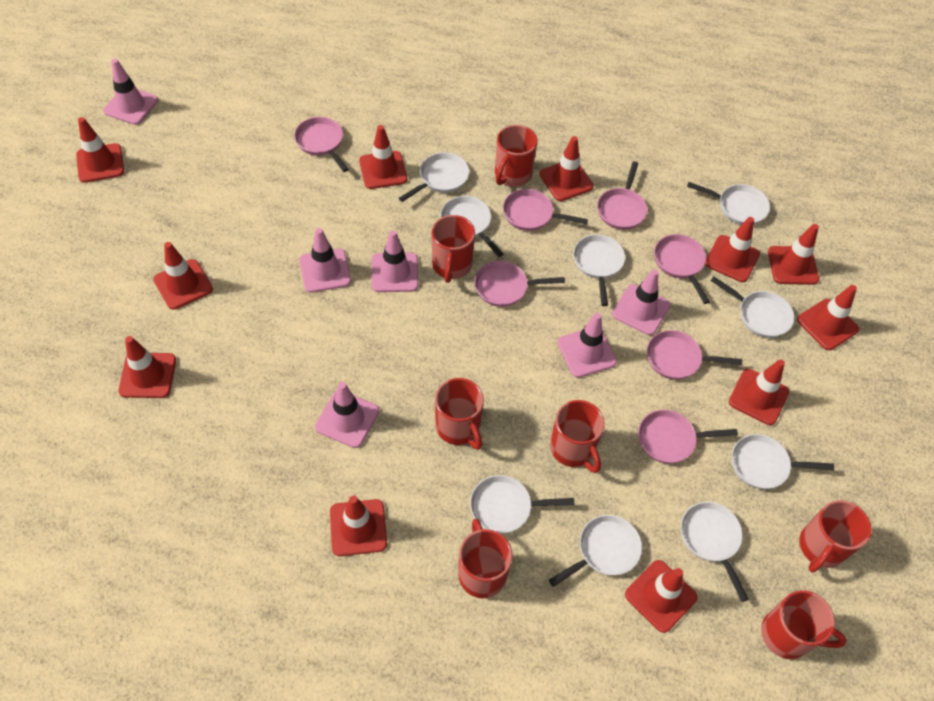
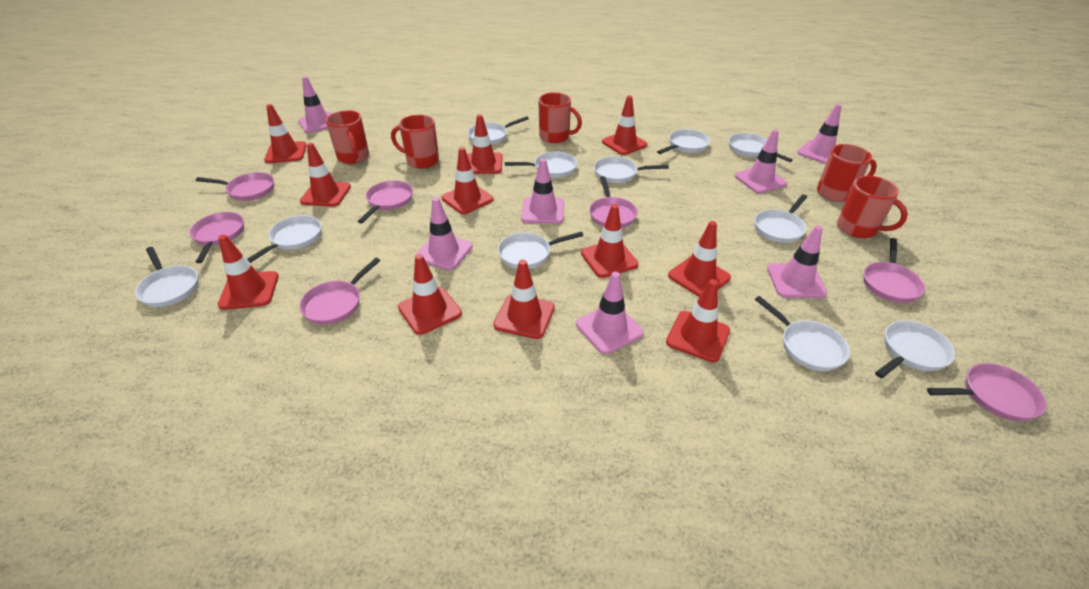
pink traffic cone: 6 -> 7
red mug: 7 -> 5
white pan: 9 -> 11

